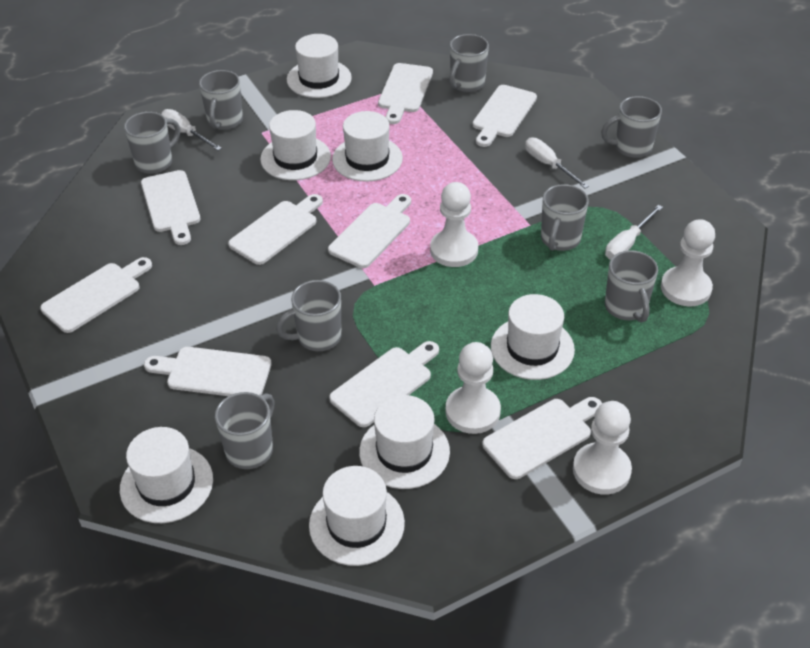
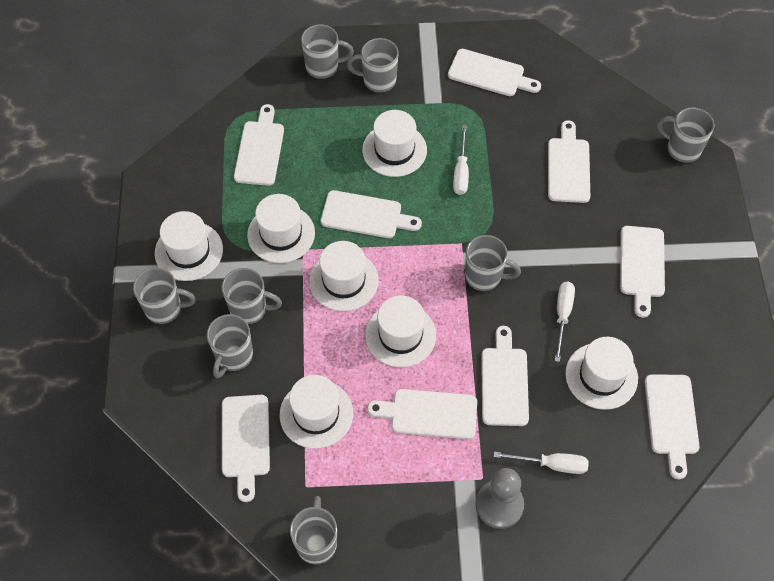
grey pawn: 0 -> 1
white pawn: 4 -> 0

